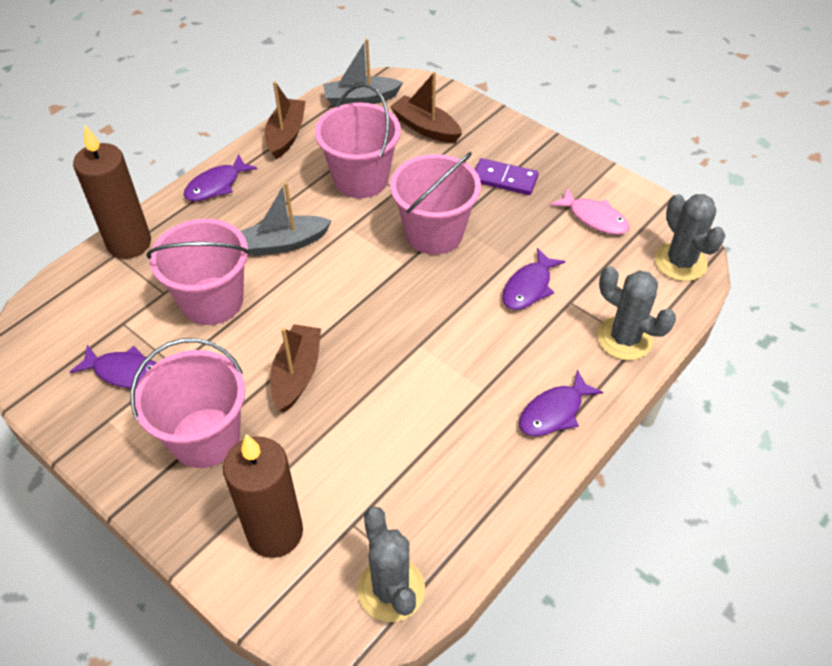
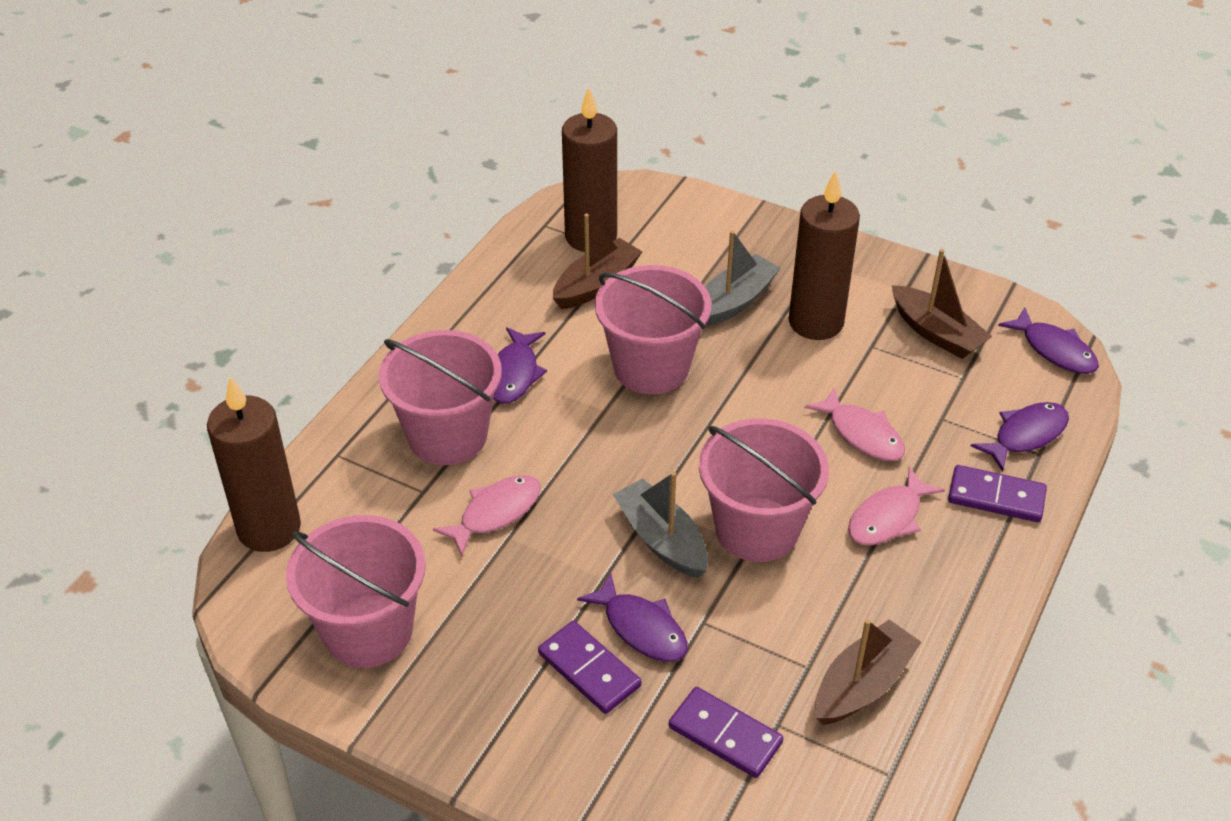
brown candle: 2 -> 3
grey cactus: 3 -> 0
pink fish: 1 -> 3
purple domino: 1 -> 3

